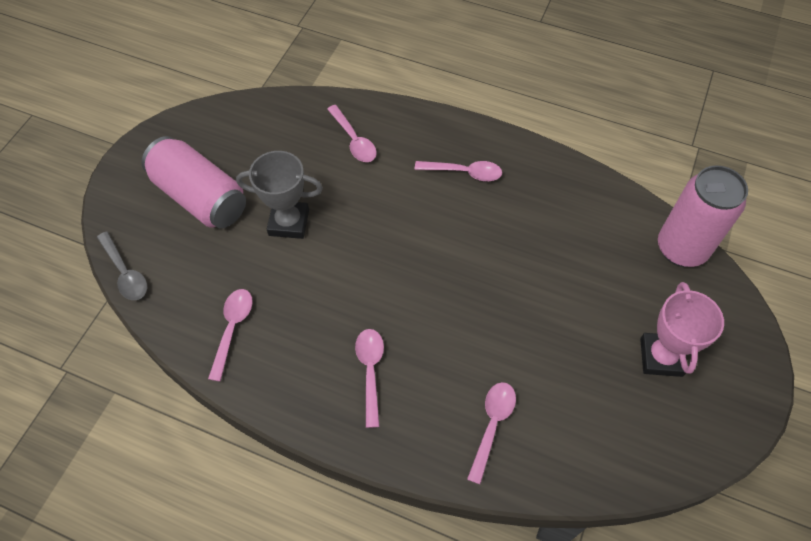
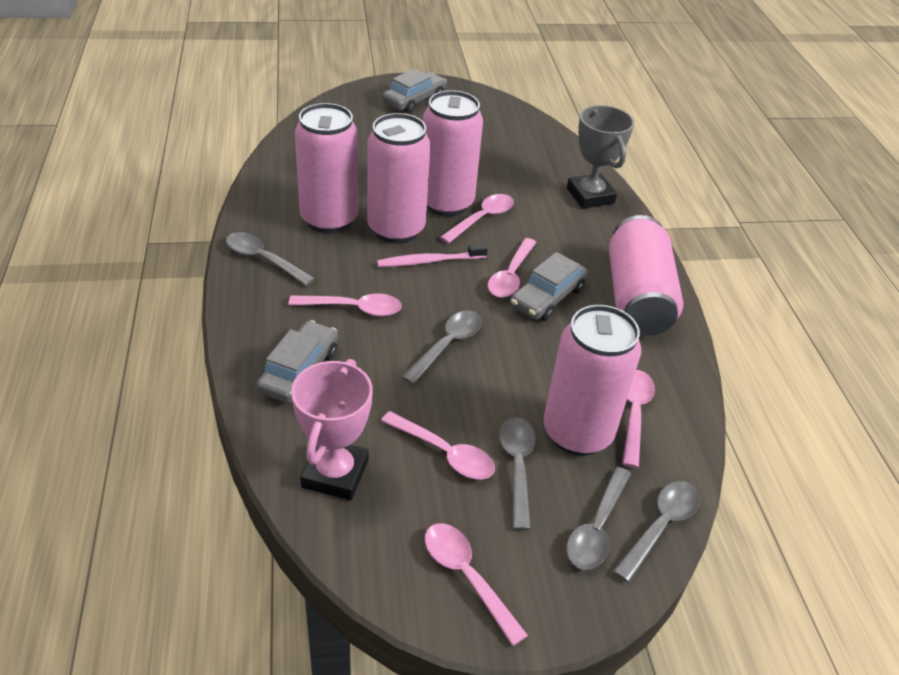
grey car: 0 -> 3
grey spoon: 1 -> 5
pink can: 2 -> 5
pink spoon: 5 -> 6
pink toothbrush: 0 -> 1

